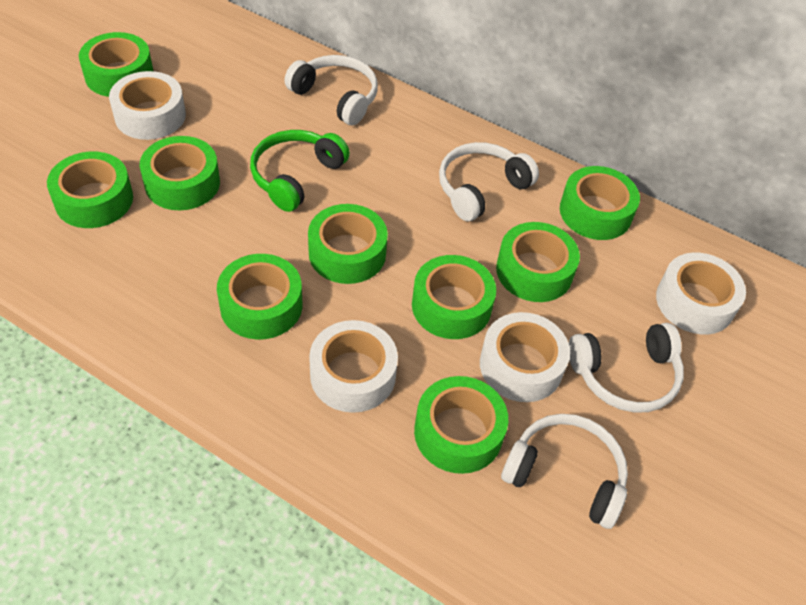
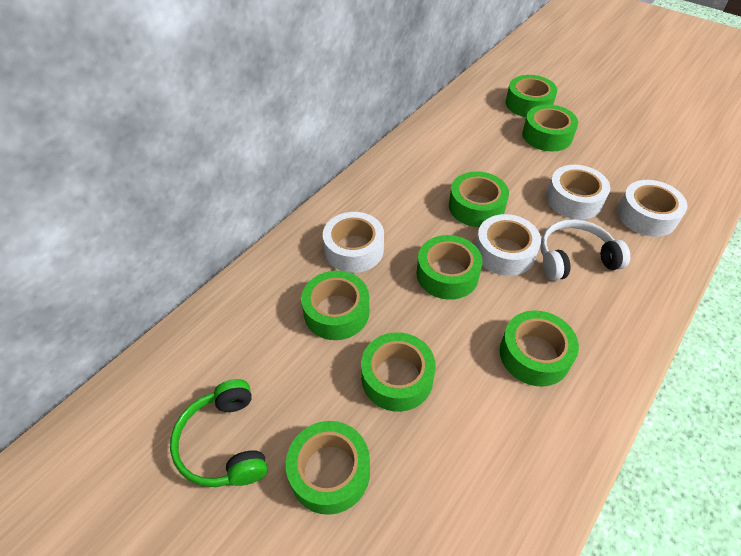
green tape: 9 -> 8
white headphones: 4 -> 1

